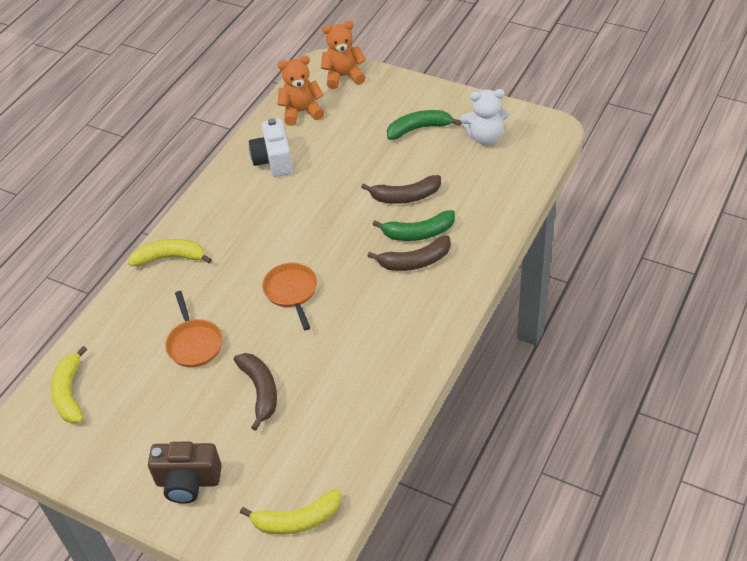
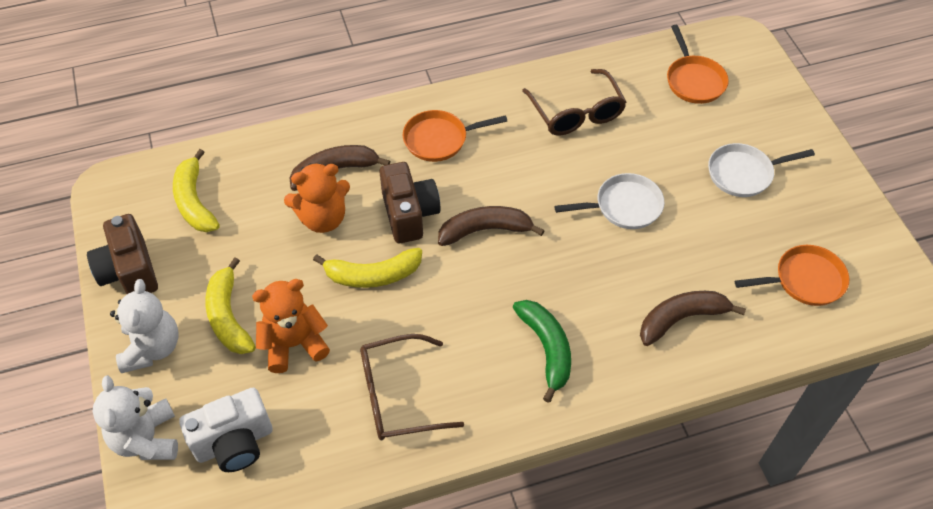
brown camera: 1 -> 2
brown glasses: 0 -> 2
green banana: 2 -> 1
orange pan: 2 -> 3
white pan: 0 -> 2
white teddy bear: 1 -> 2

